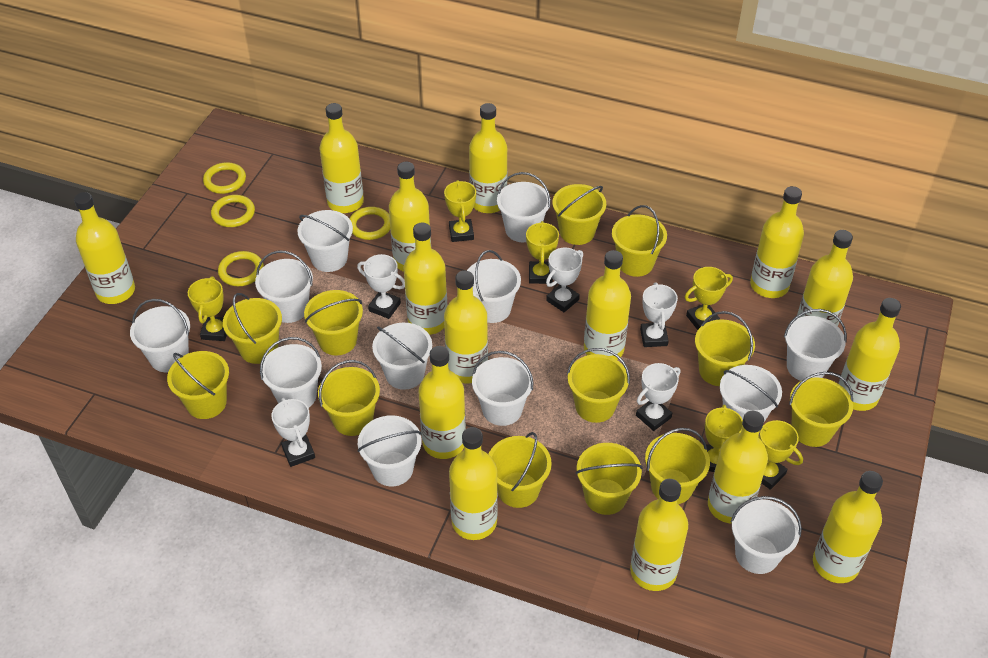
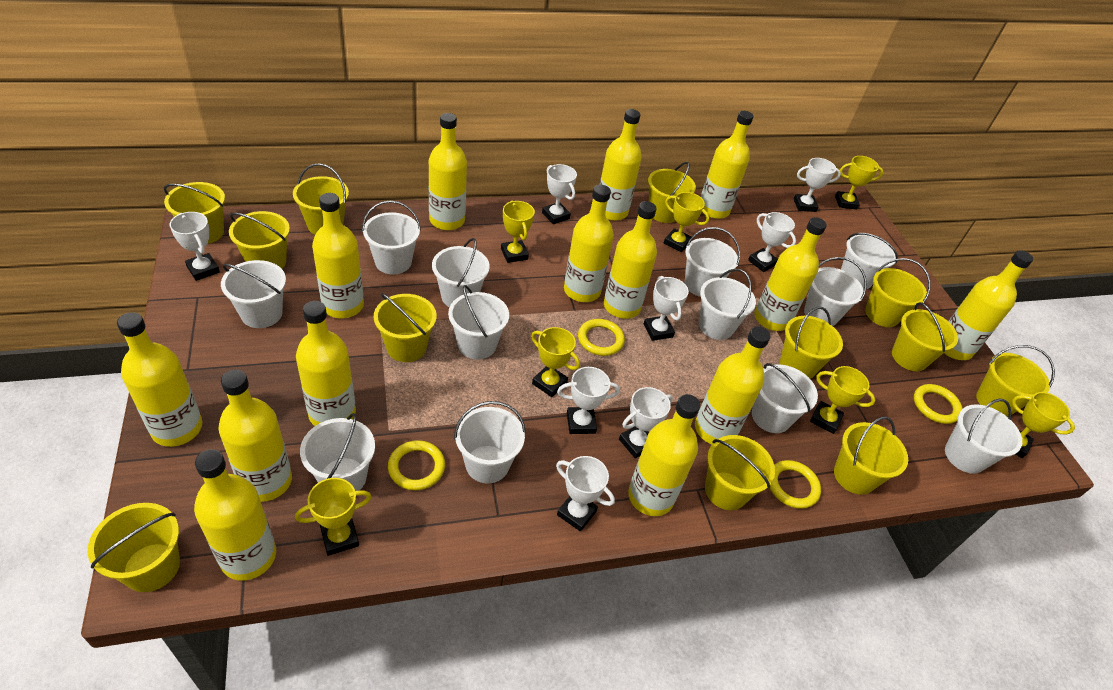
white trophy: 5 -> 8
yellow bottle: 15 -> 14
yellow trophy: 6 -> 7

